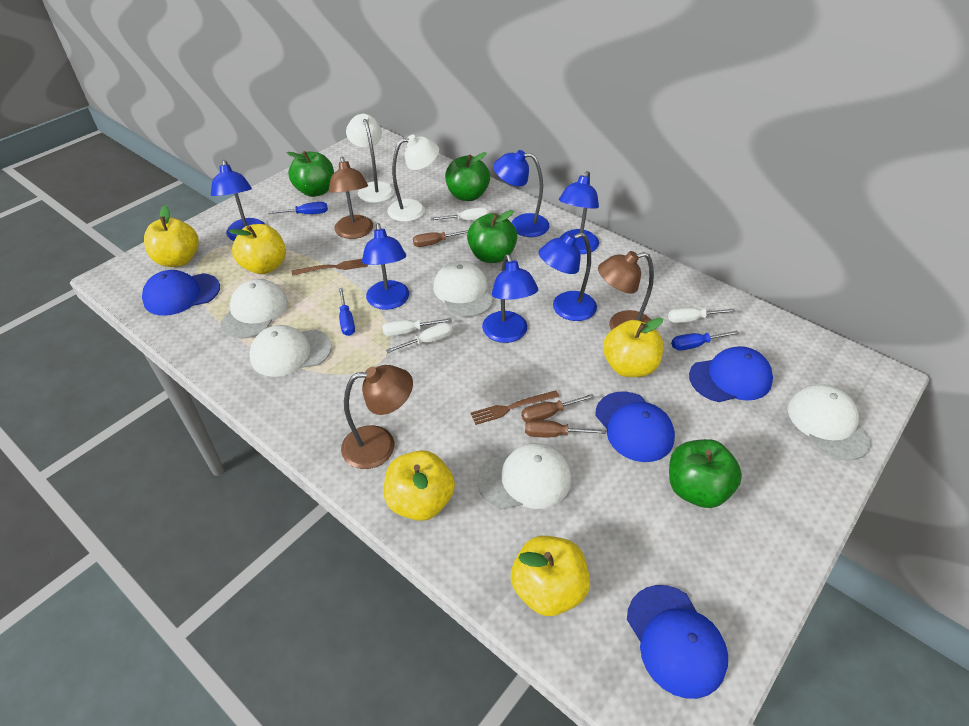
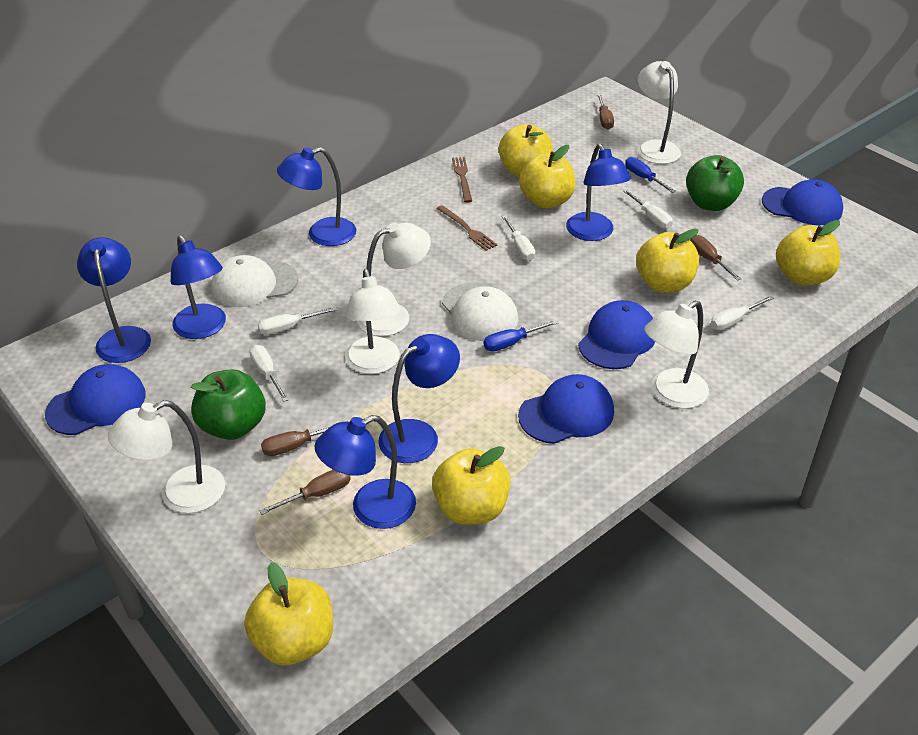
blue screwdriver: 3 -> 2
brown lamp: 3 -> 0
brown screwdriver: 3 -> 4
green apple: 4 -> 2
white cap: 5 -> 2
white lamp: 2 -> 5
white screwdriver: 4 -> 5
yellow apple: 5 -> 6

